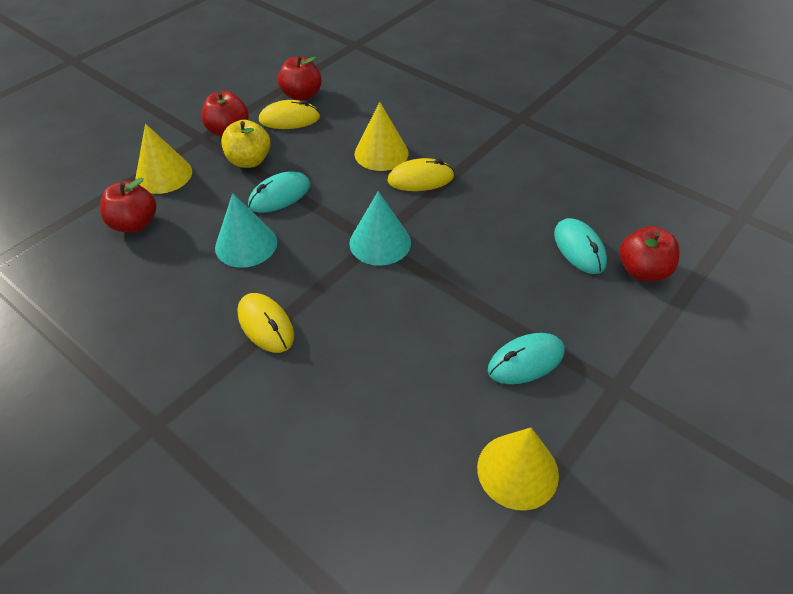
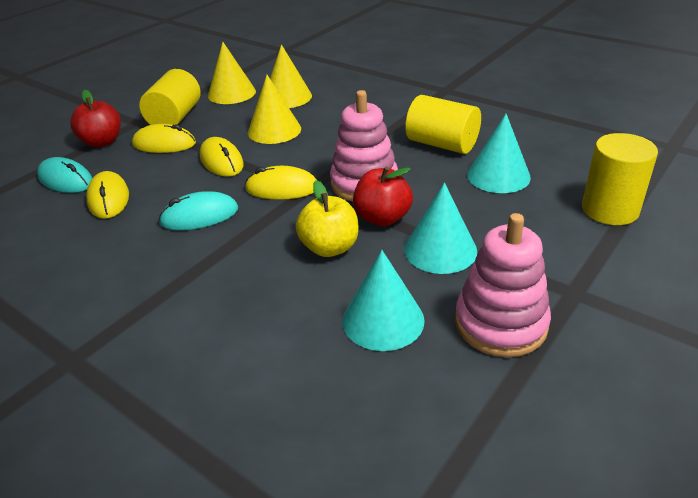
pink stacking toy: 0 -> 2
red apple: 4 -> 2
turquoise cone: 2 -> 3
turquoise mouse: 3 -> 2
yellow cylinder: 0 -> 3
yellow mouse: 3 -> 4

